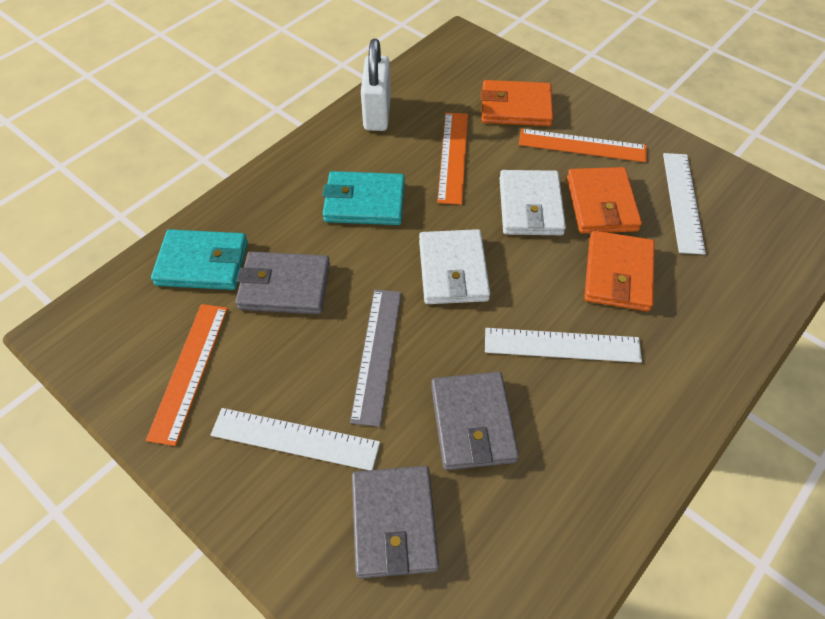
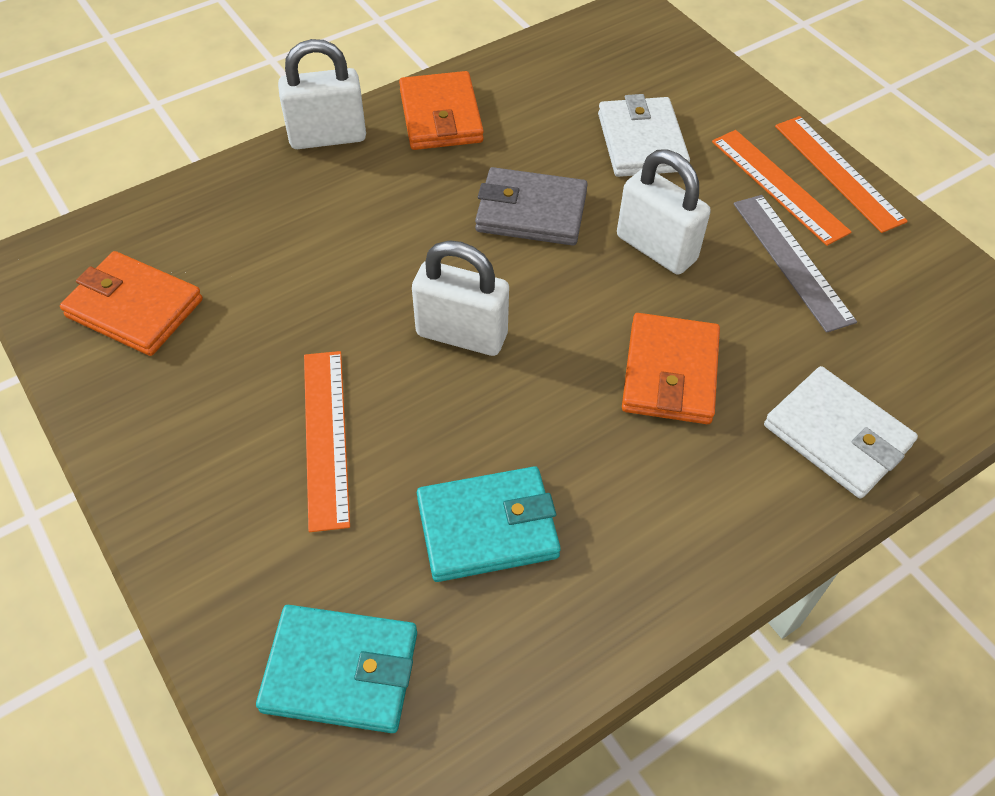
grey wallet: 3 -> 1
white padlock: 1 -> 3
white ruler: 3 -> 0

